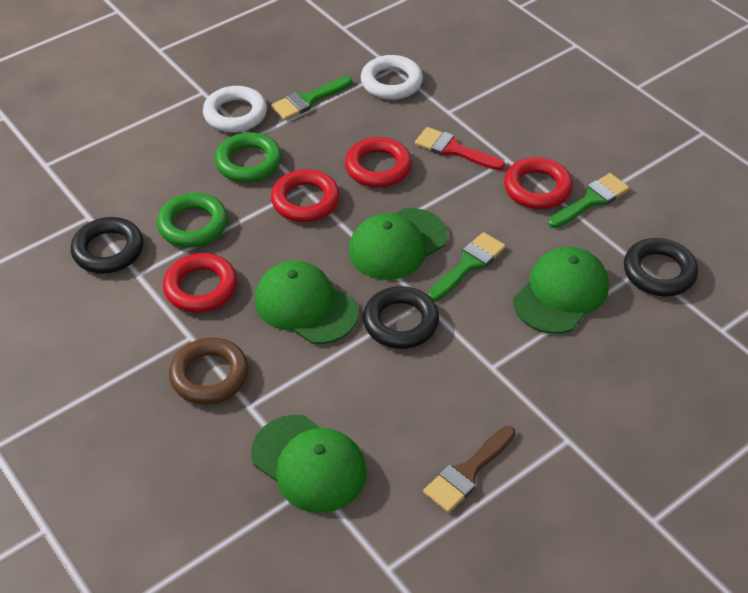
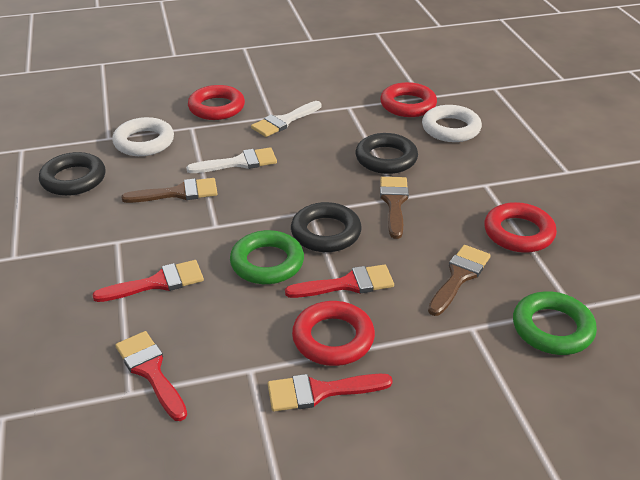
brown brush: 1 -> 3
brown ring: 1 -> 0
green brush: 3 -> 0
green cap: 4 -> 0
red brush: 1 -> 4
white brush: 0 -> 2

